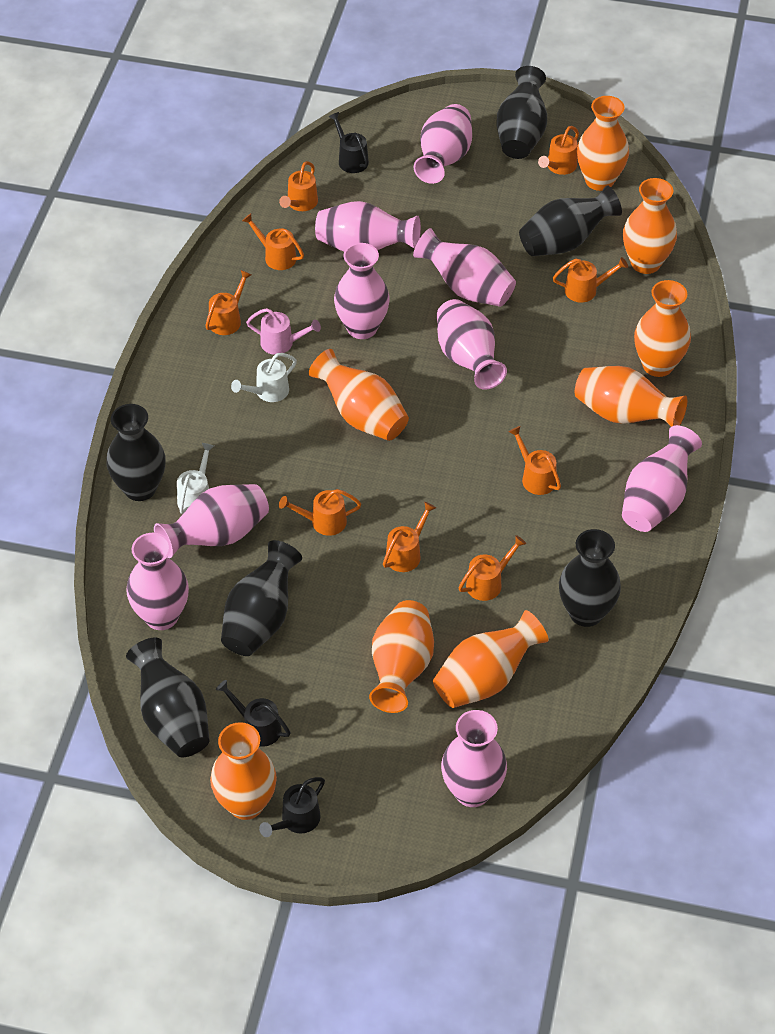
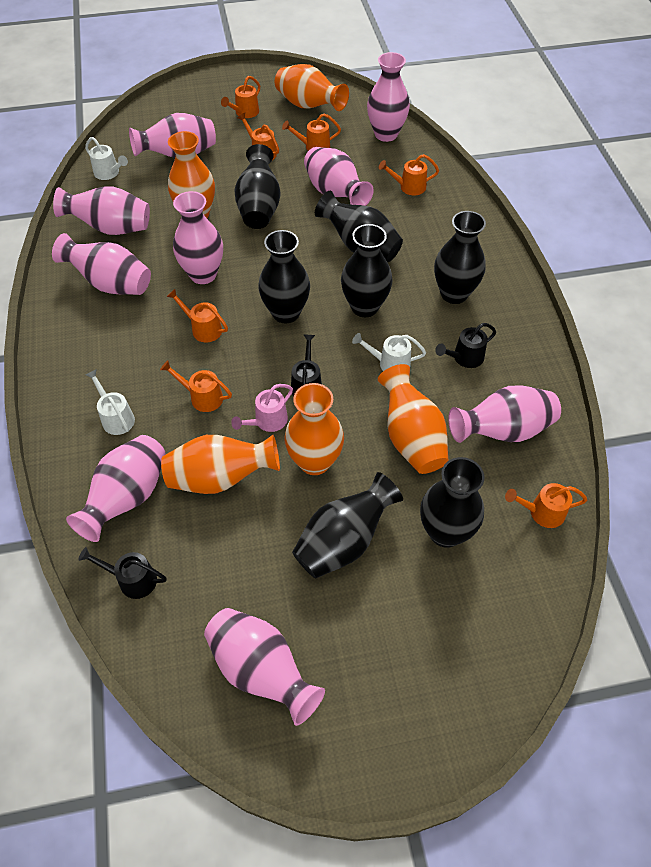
black vase: 6 -> 7
orange vase: 8 -> 5
orange watering can: 9 -> 7
white watering can: 2 -> 3

